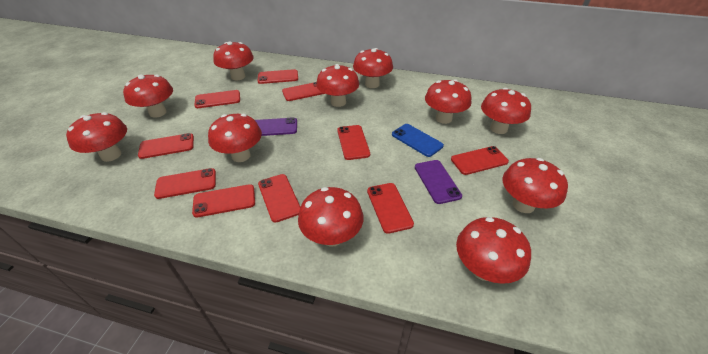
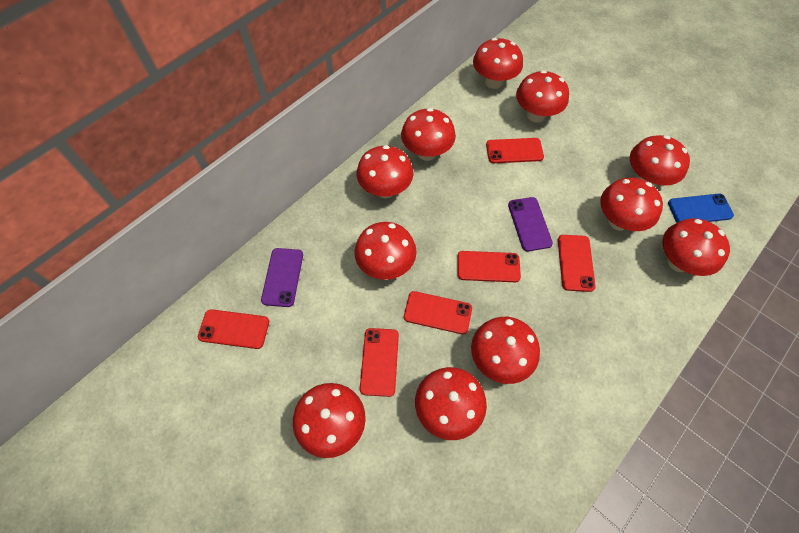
red phone: 10 -> 6

